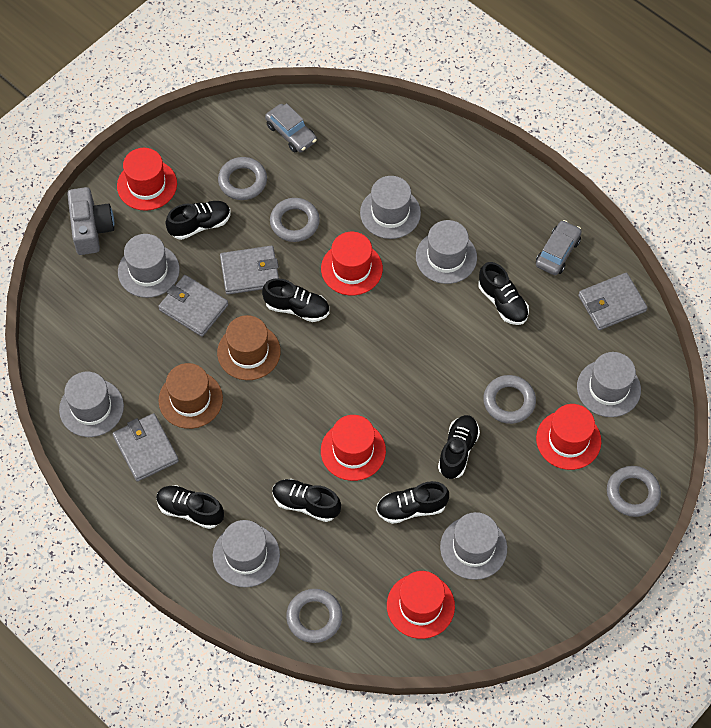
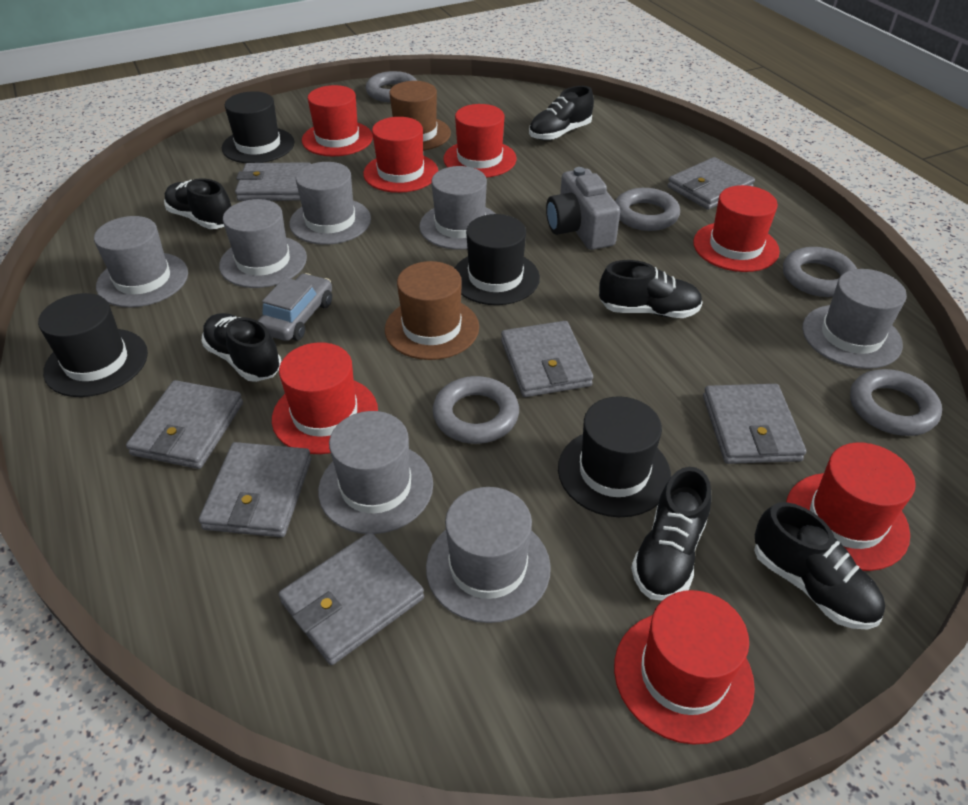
black hat: 0 -> 4
black shoe: 7 -> 6
grey car: 2 -> 1
grey wallet: 4 -> 7
red hat: 5 -> 7

